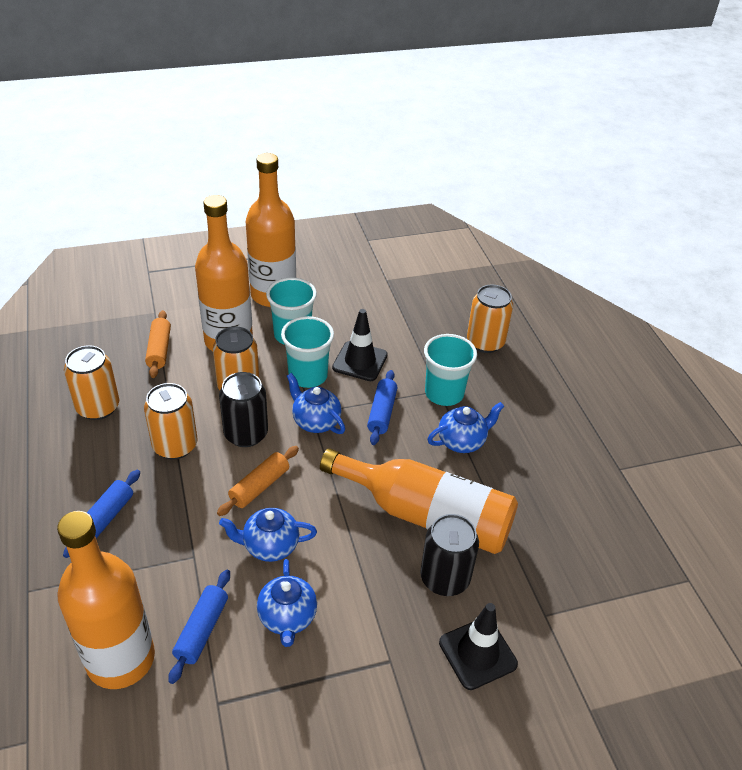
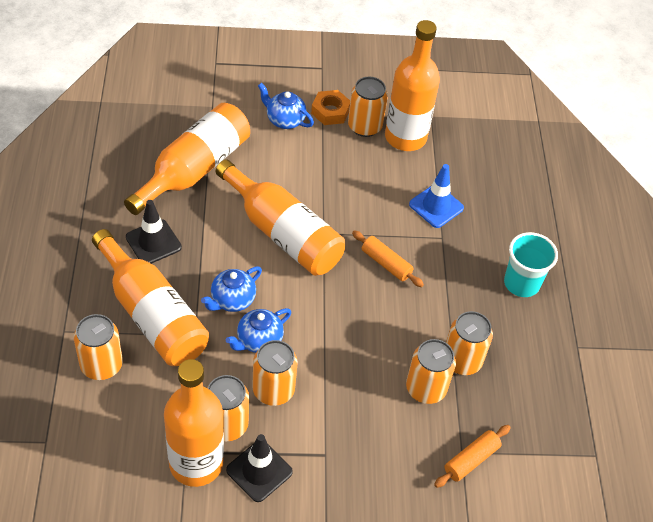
black can: 2 -> 0
blue rolling pin: 3 -> 0
blue teapot: 4 -> 3
blue traffic cone: 0 -> 1
orange bottle: 4 -> 5
orange can: 4 -> 6
orange nut: 0 -> 1
turquoise cup: 3 -> 1

